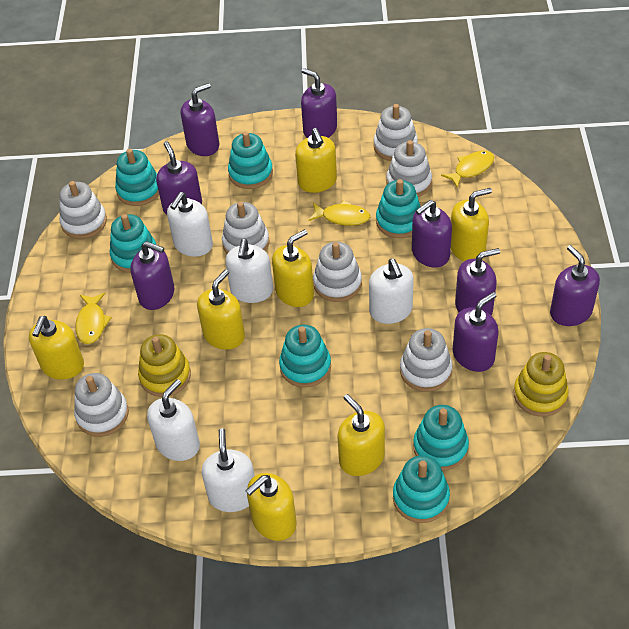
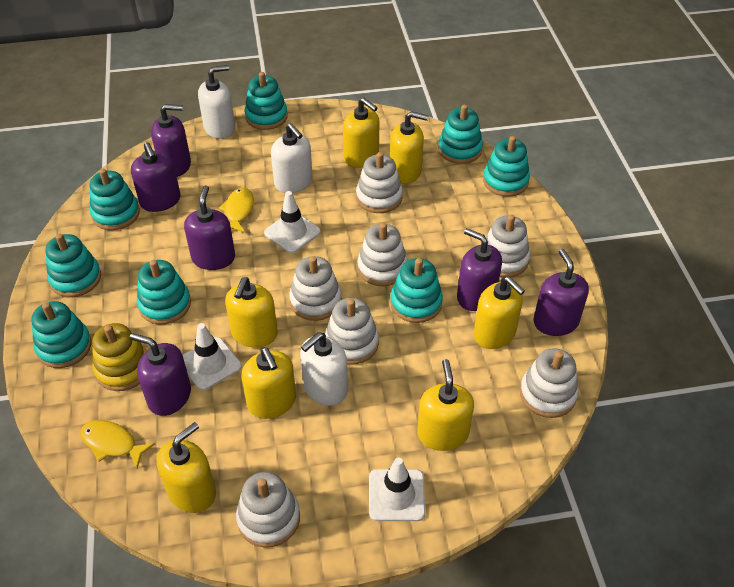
purple soap dispenser: 8 -> 6
turquoise stacking toy: 7 -> 8
white soap dispenser: 5 -> 3
white traffic cone: 0 -> 3
yellow fish: 3 -> 2
yellow stacking toy: 2 -> 1

